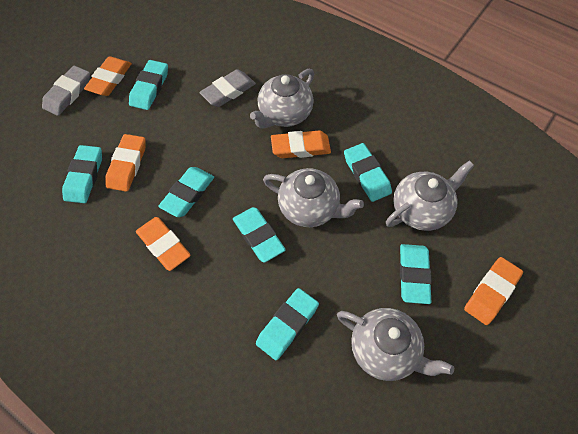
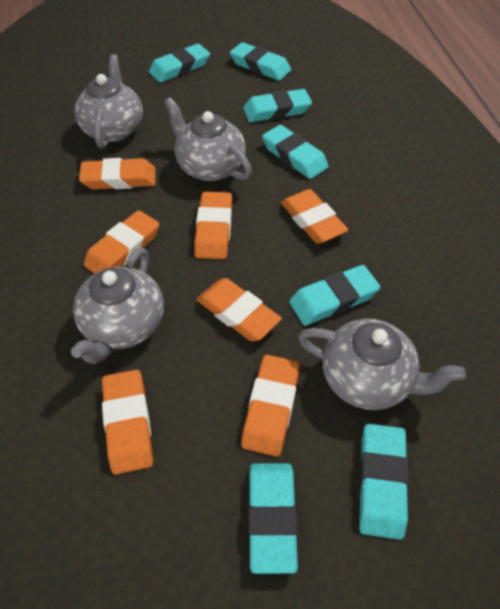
grey eraser: 2 -> 0
orange eraser: 5 -> 7

